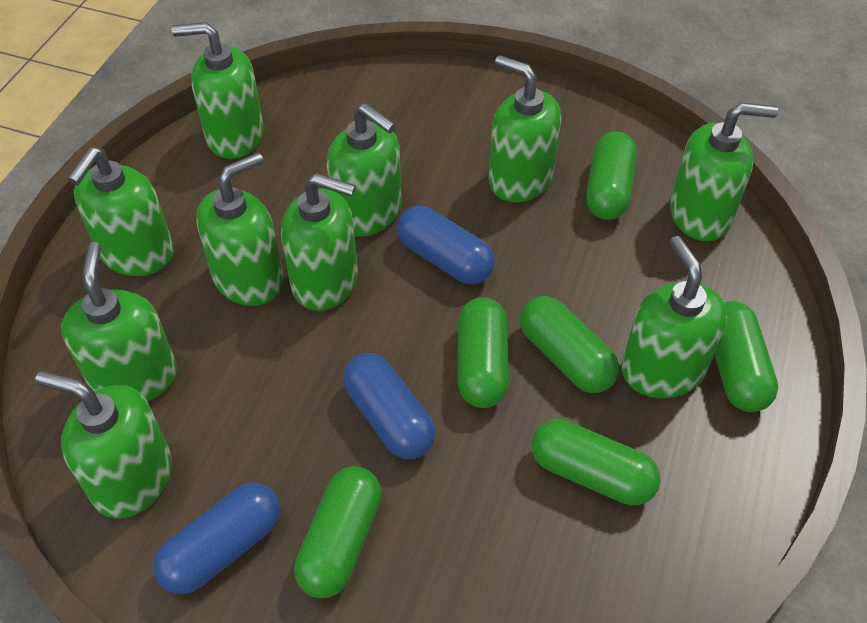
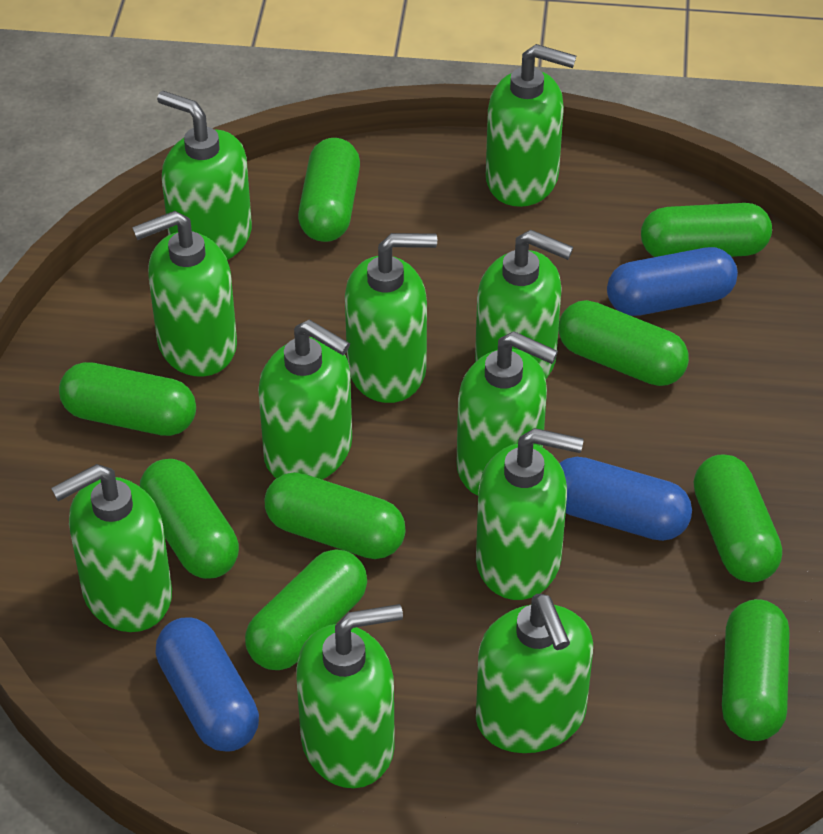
green capsule: 6 -> 9
green soap dispenser: 10 -> 11

